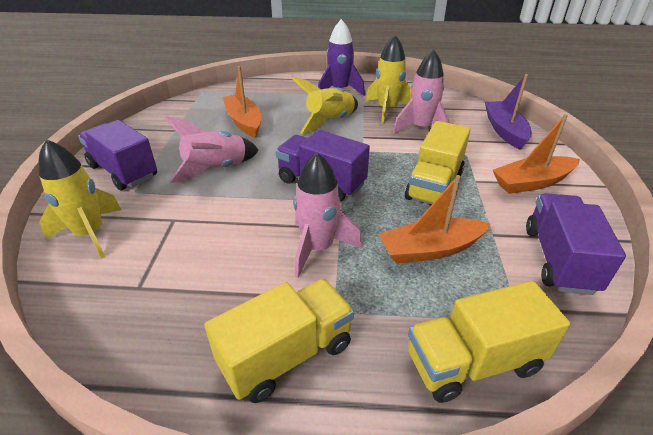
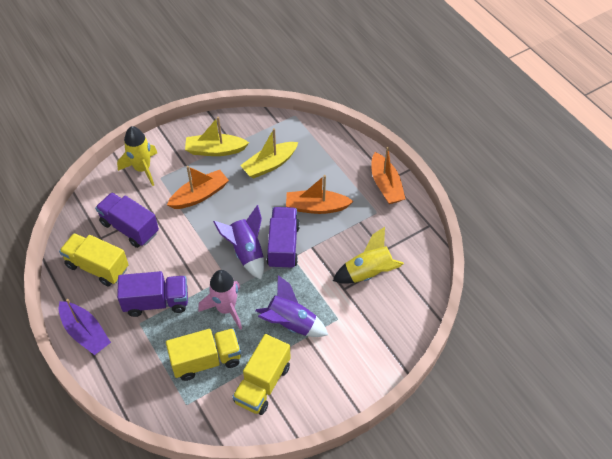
pink rocket: 3 -> 1
purple rocket: 1 -> 2
yellow boat: 0 -> 2
yellow rocket: 3 -> 2

